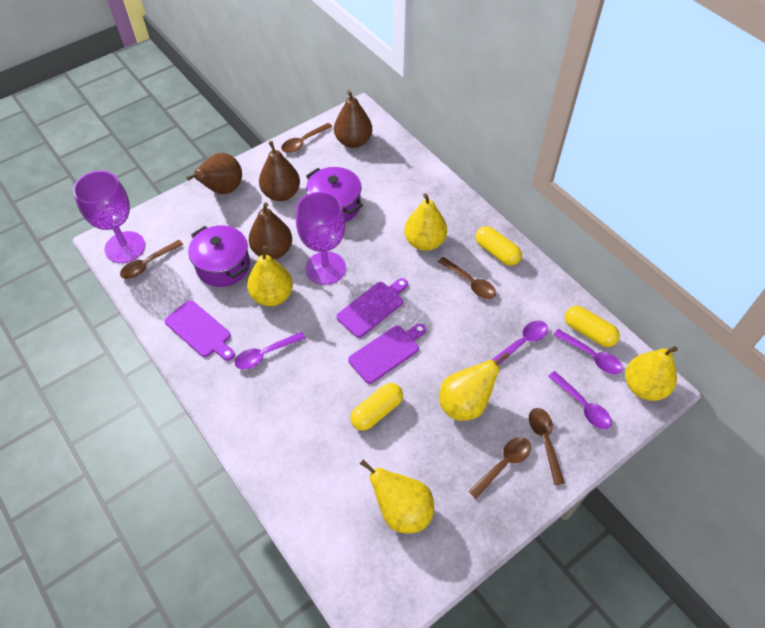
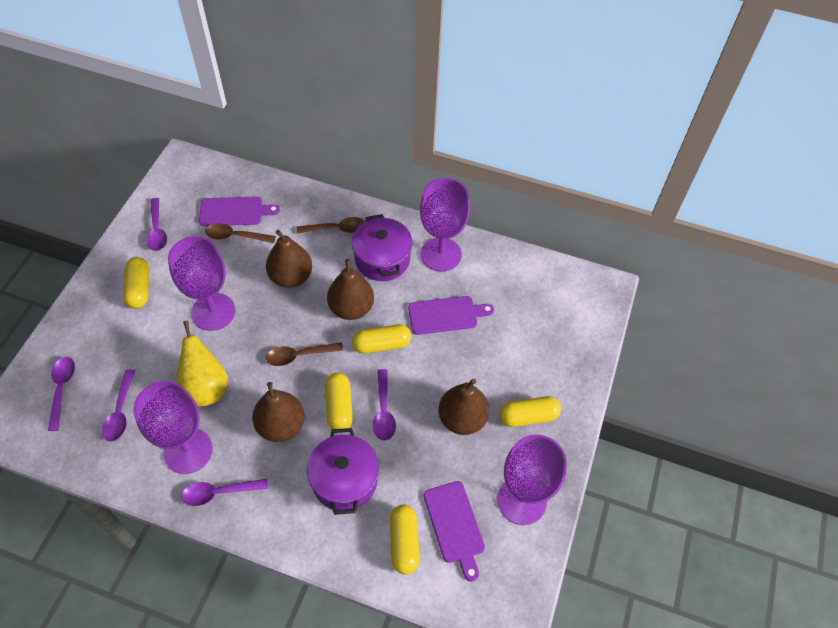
brown spoon: 5 -> 3
purple goblet: 2 -> 4
purple spoon: 4 -> 5
yellow capsule: 3 -> 5
yellow pear: 5 -> 1

